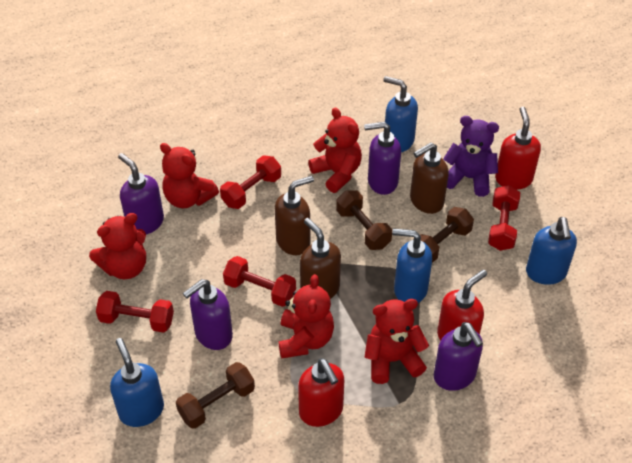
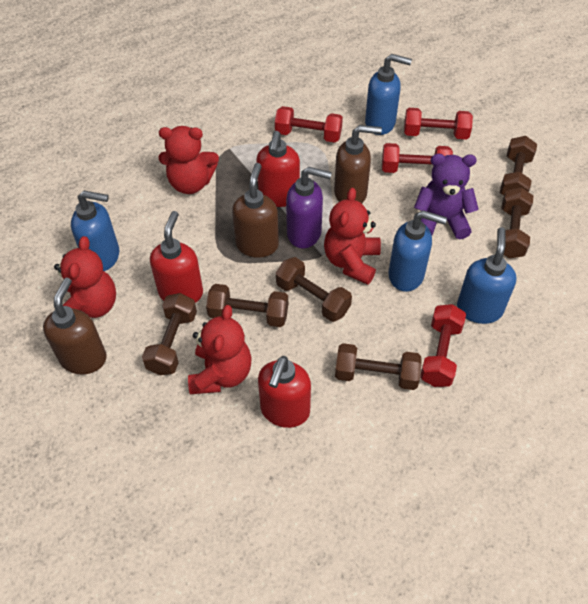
brown dumbbell: 3 -> 6
purple soap dispenser: 4 -> 1
red teddy bear: 5 -> 4

